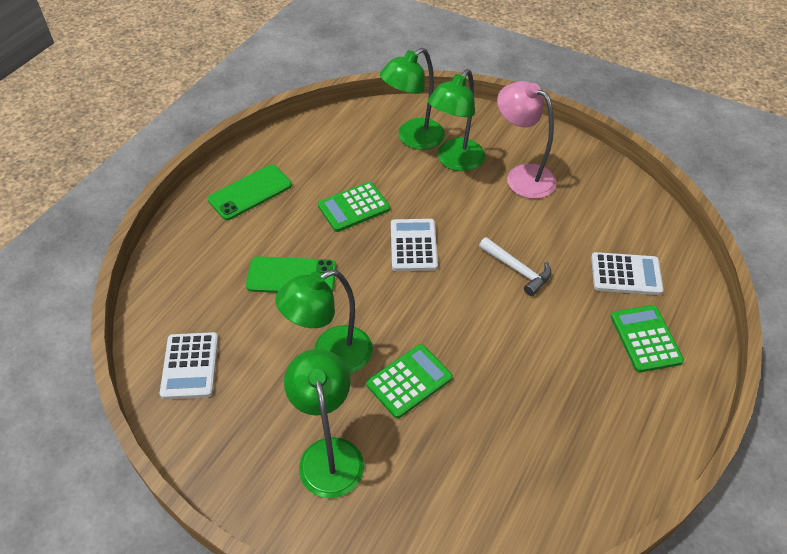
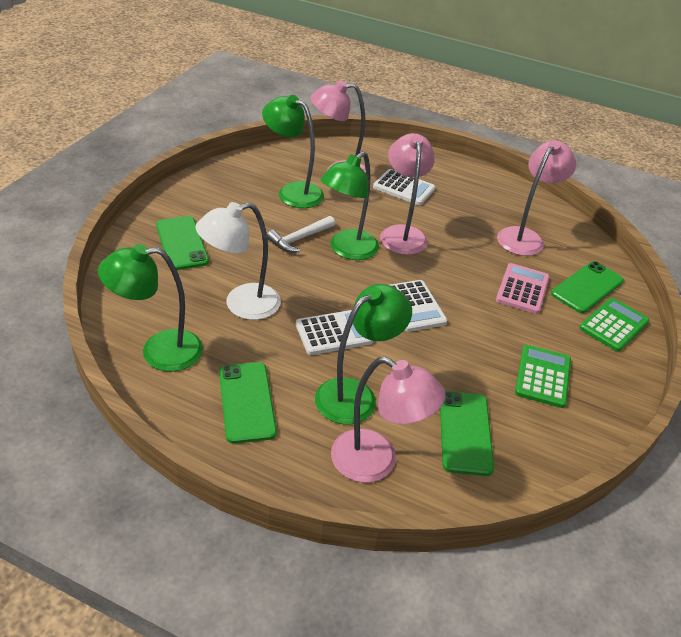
green calculator: 3 -> 2
green phone: 2 -> 4
pink calculator: 0 -> 1
pink lamp: 1 -> 4
white lamp: 0 -> 1

